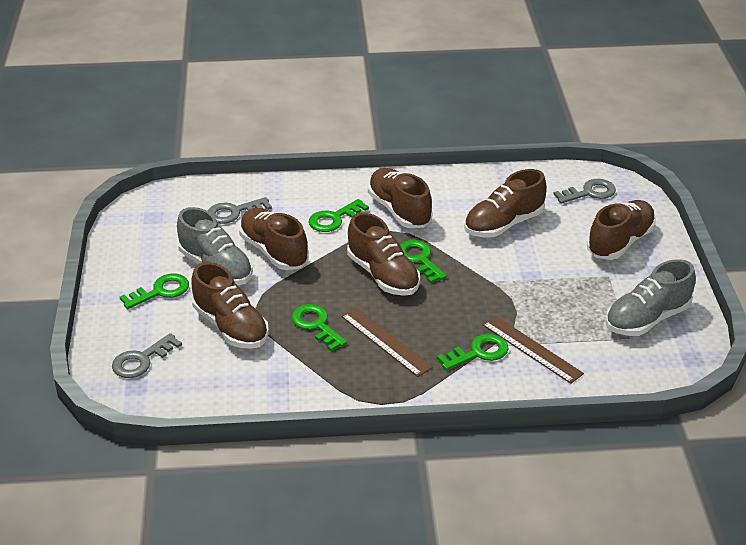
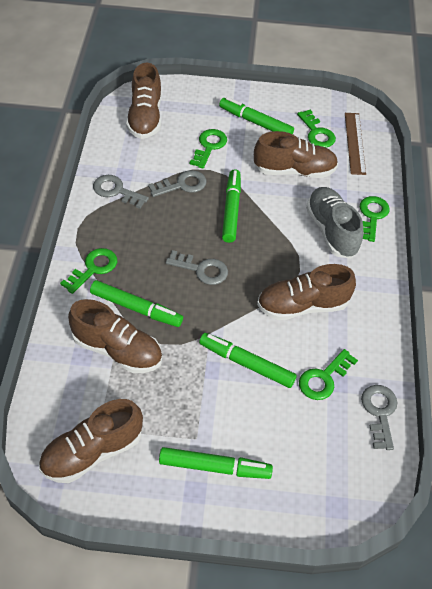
brown ruler: 2 -> 1
brown shoe: 6 -> 5
green marker: 0 -> 5
grey key: 3 -> 4
grey shoe: 2 -> 1

